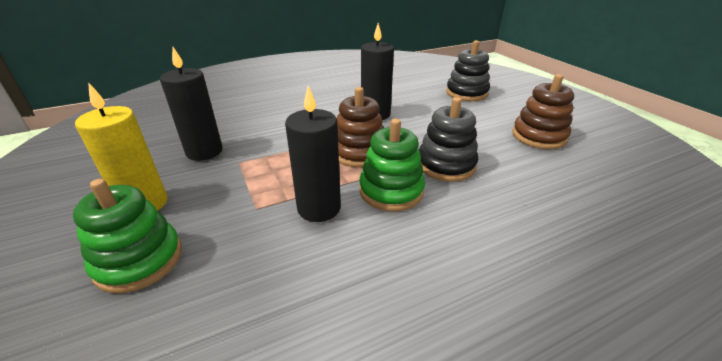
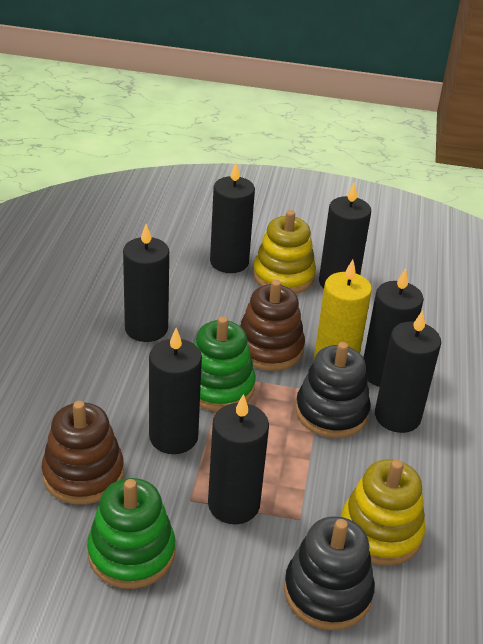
black candle: 3 -> 7
yellow stacking toy: 0 -> 2

